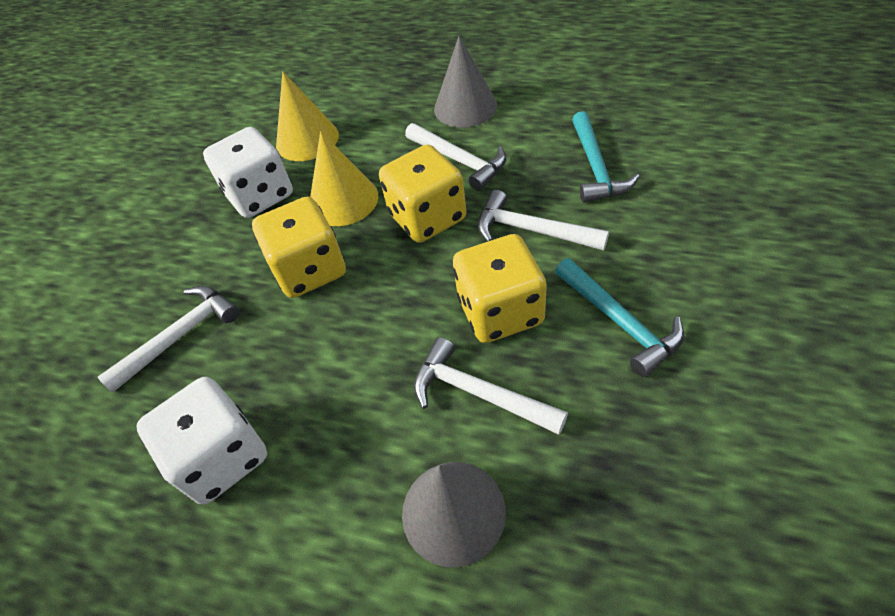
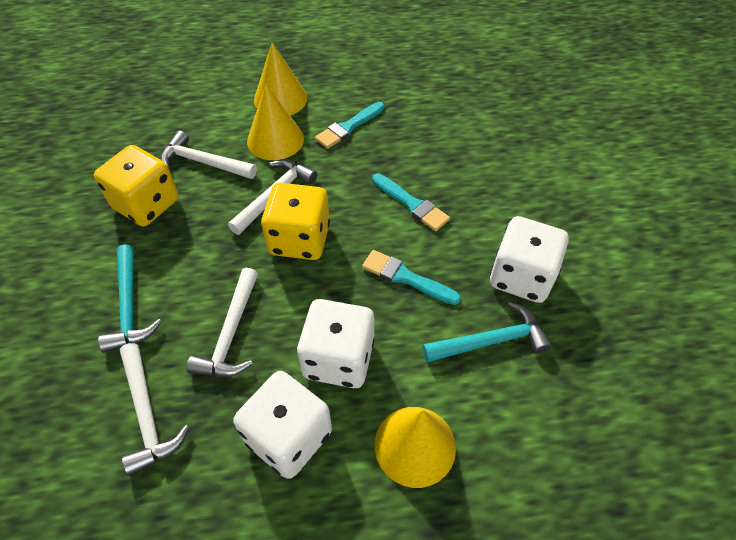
grey cone: 2 -> 0
turquoise brush: 0 -> 3
white dice: 2 -> 3
yellow cone: 2 -> 3
yellow dice: 3 -> 2

